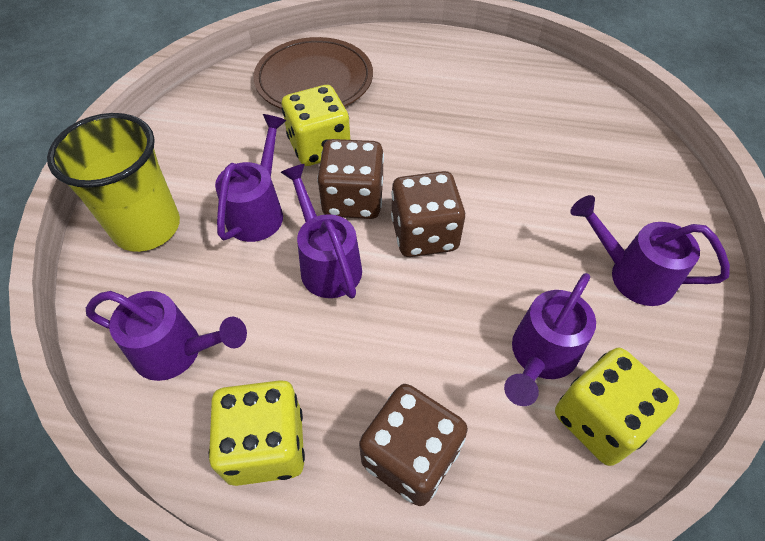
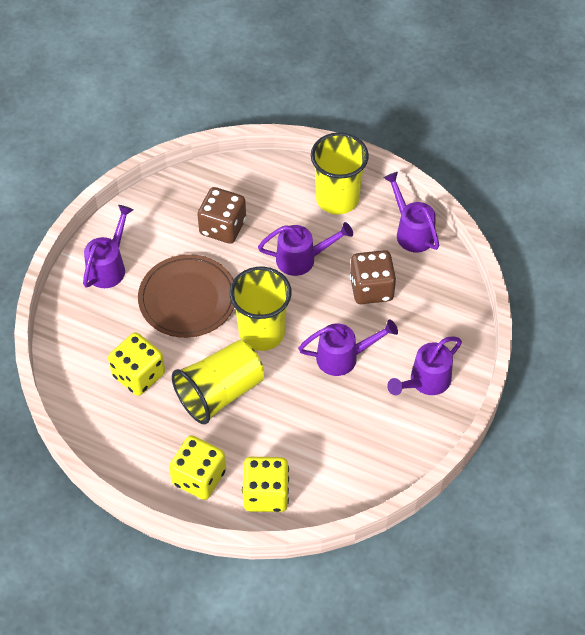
brown dice: 3 -> 2
yellow cup: 1 -> 3

